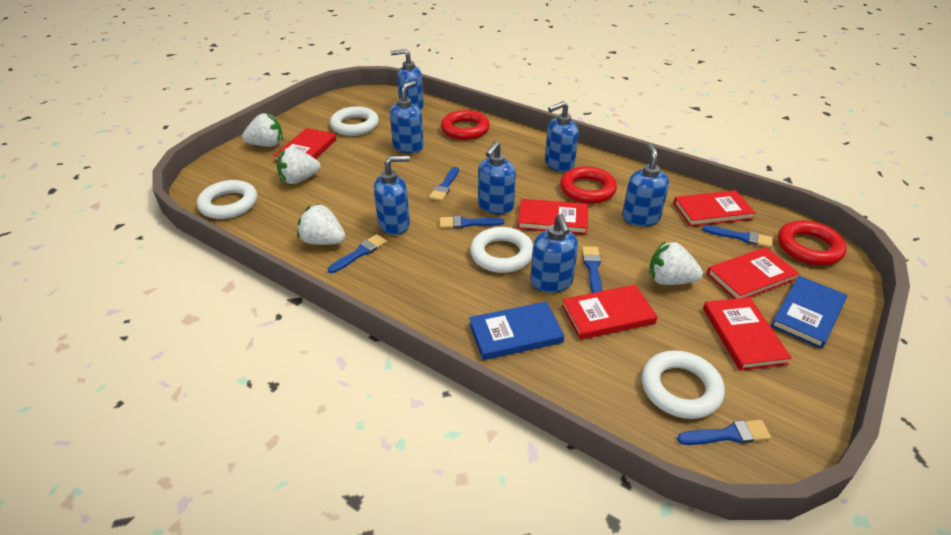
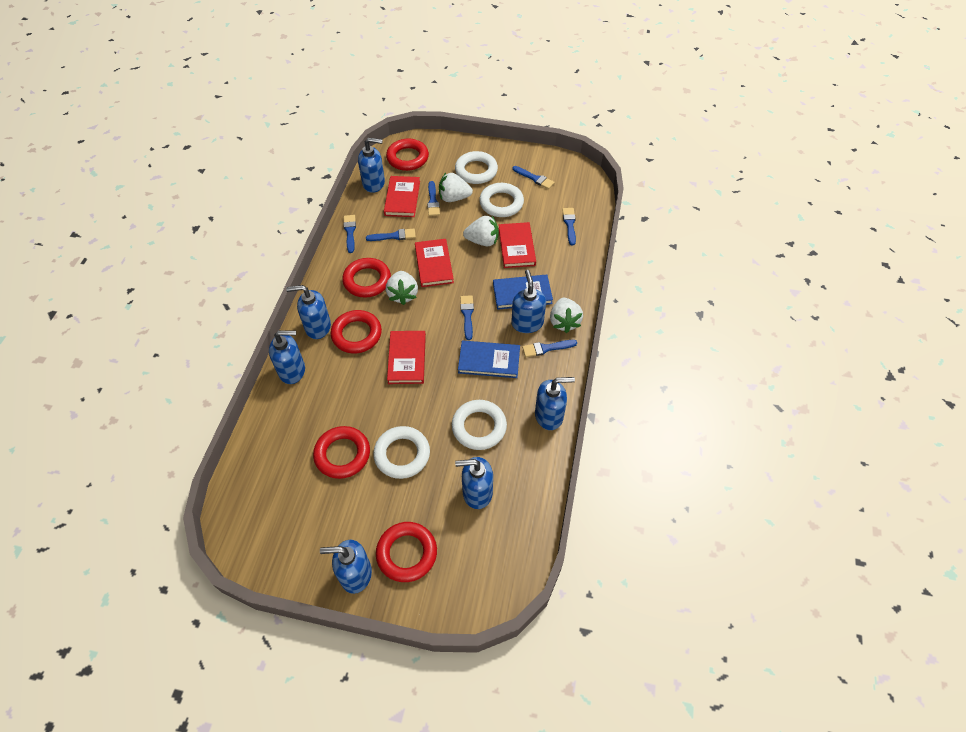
blue brush: 6 -> 7
red book: 6 -> 4
red ring: 3 -> 5

